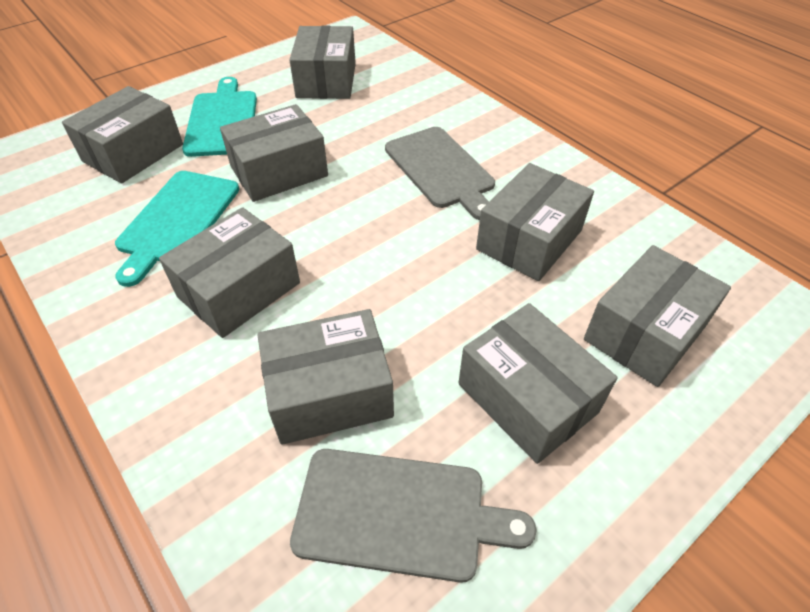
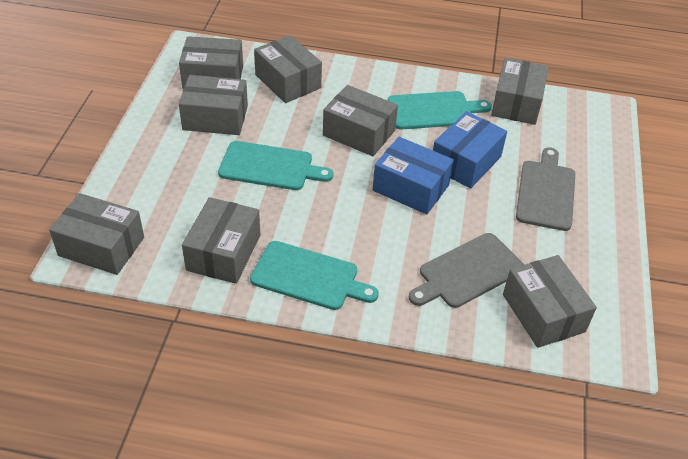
blue box: 0 -> 2
turquoise cutting board: 2 -> 3

